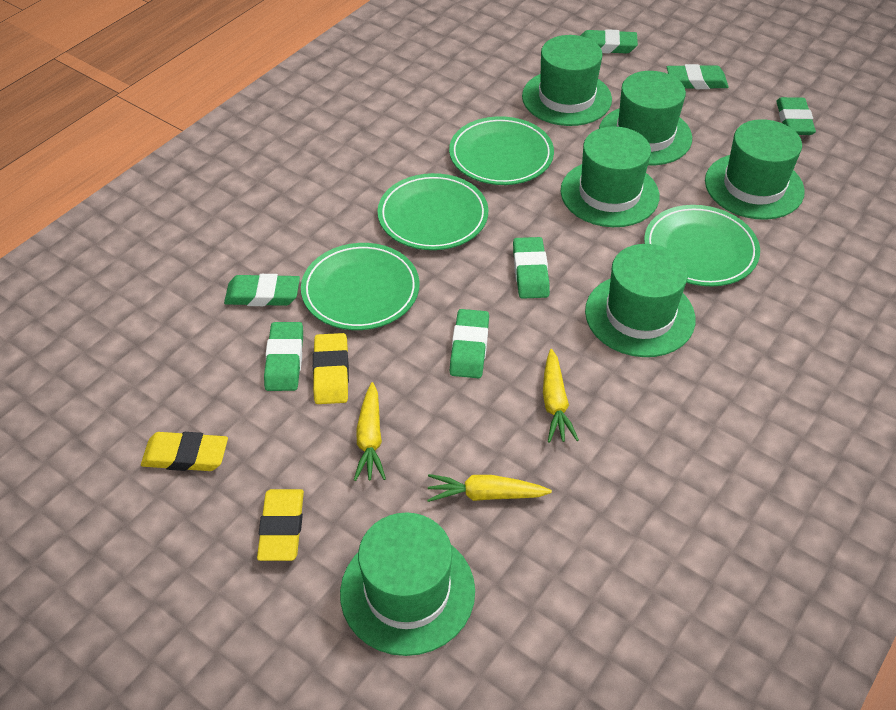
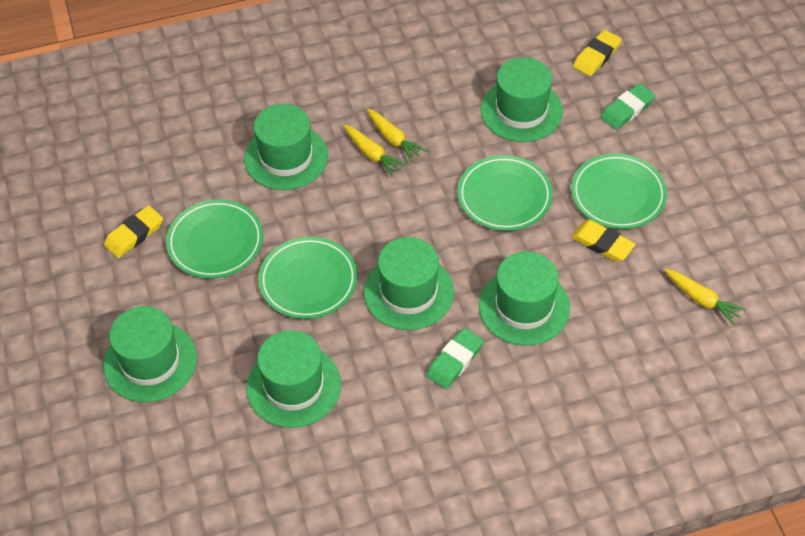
green eraser: 7 -> 2

